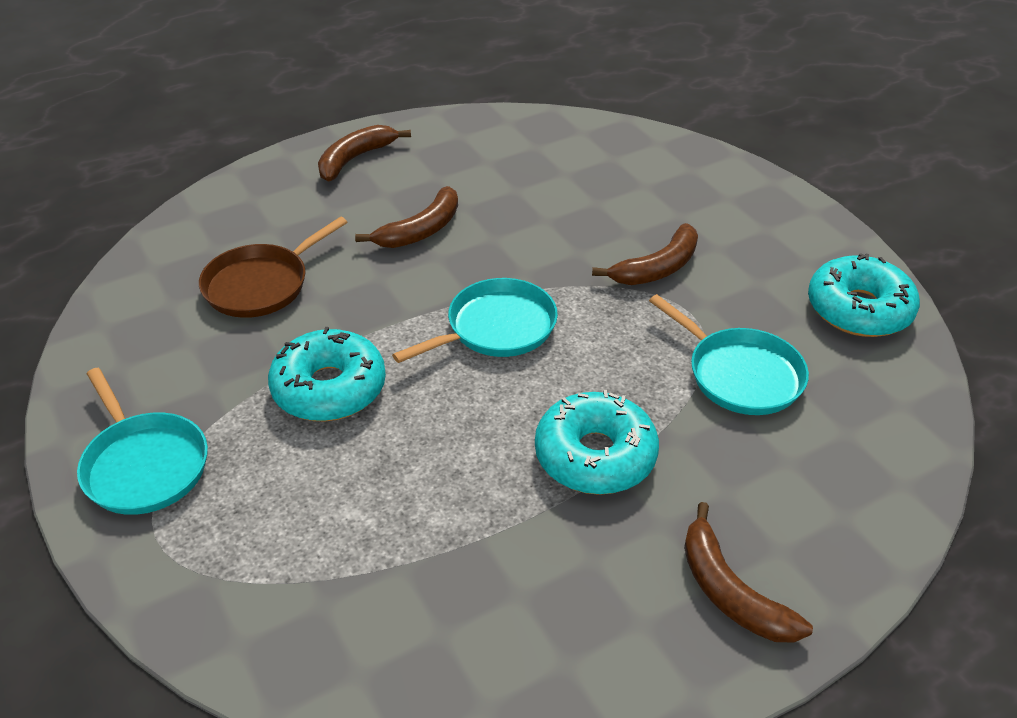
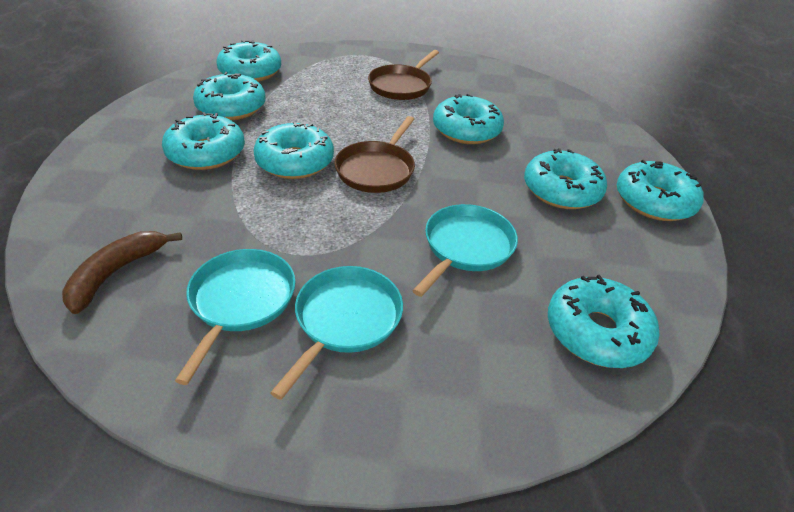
brown banana: 4 -> 1
brown pan: 1 -> 2
turquoise donut: 3 -> 8

